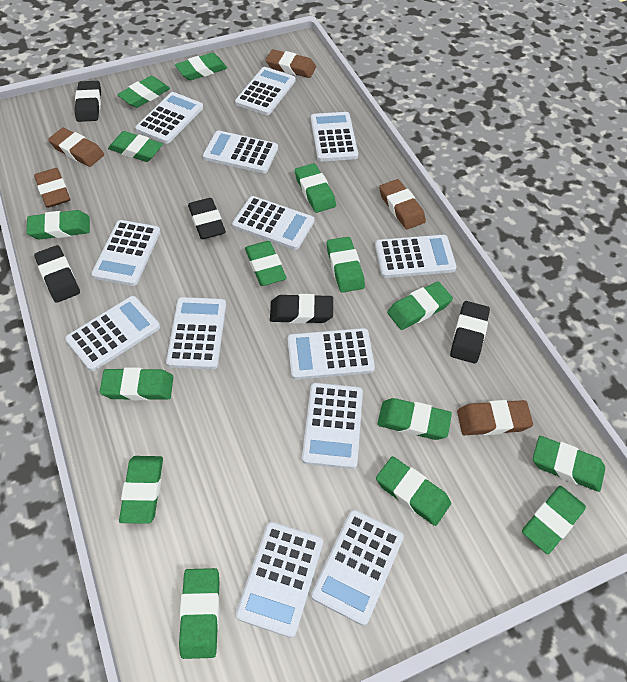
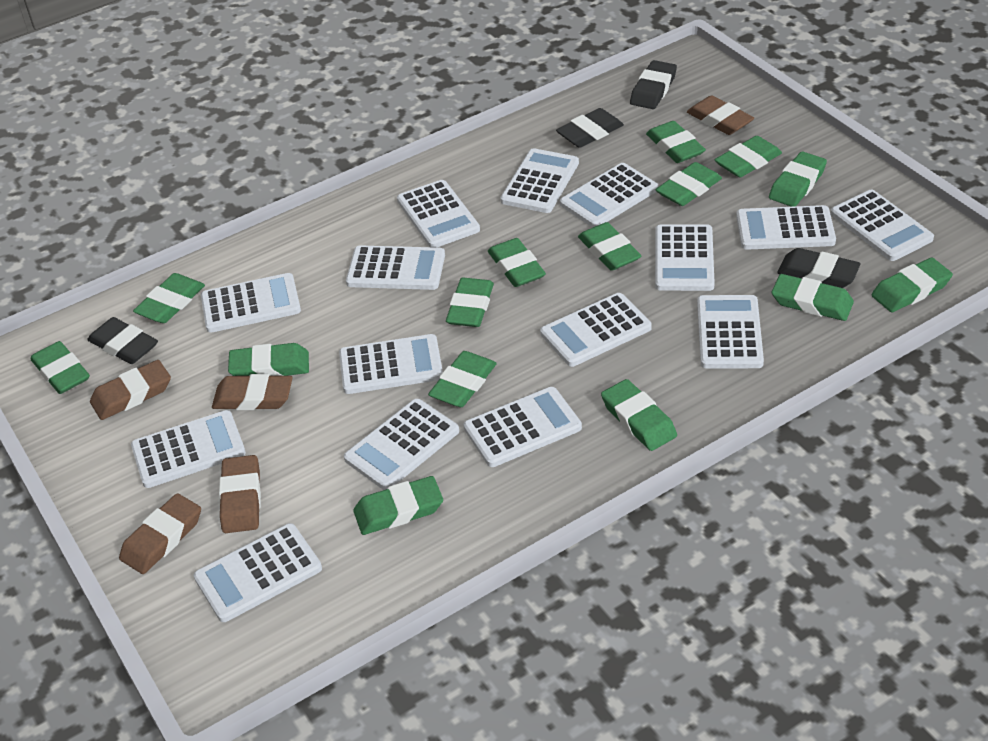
black eraser: 5 -> 4
white calculator: 13 -> 15

